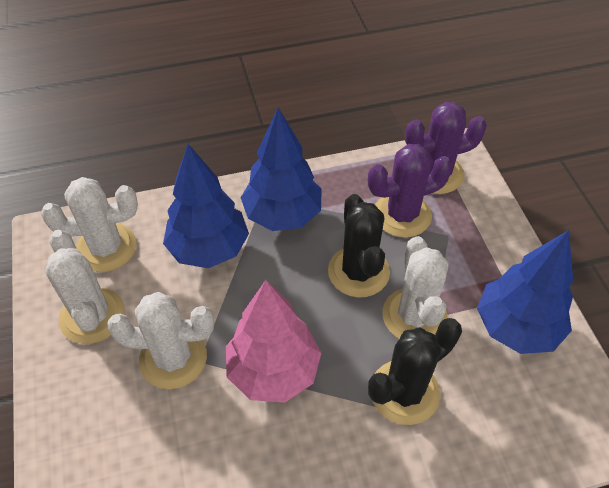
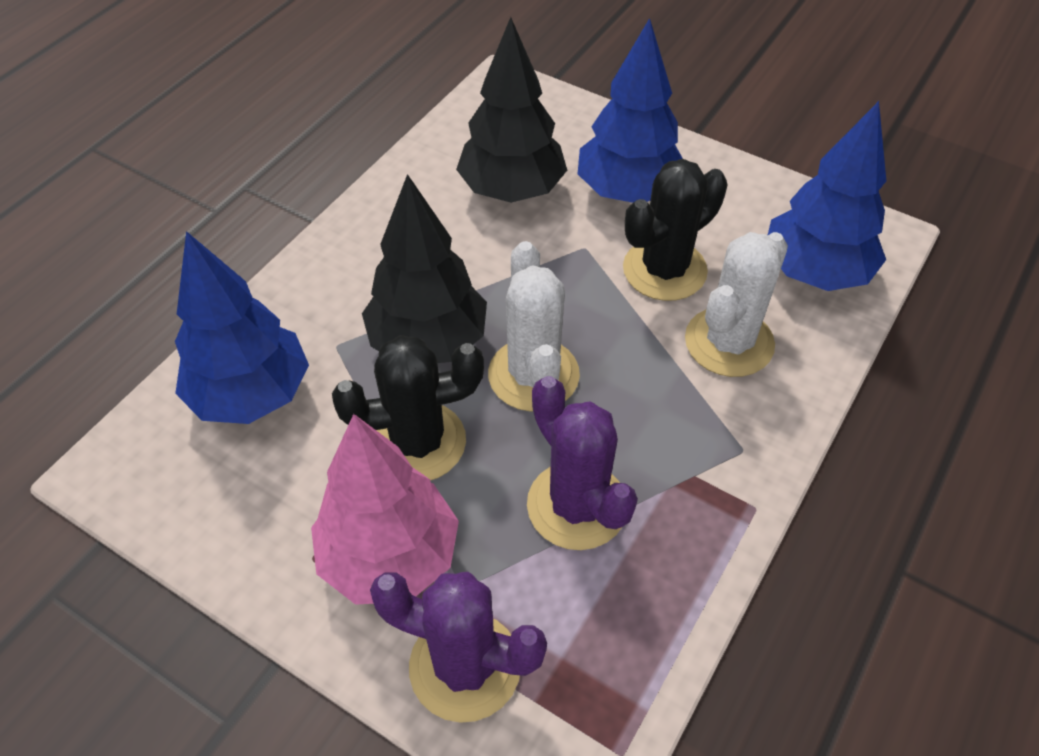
black tree: 0 -> 2
white cactus: 4 -> 2

